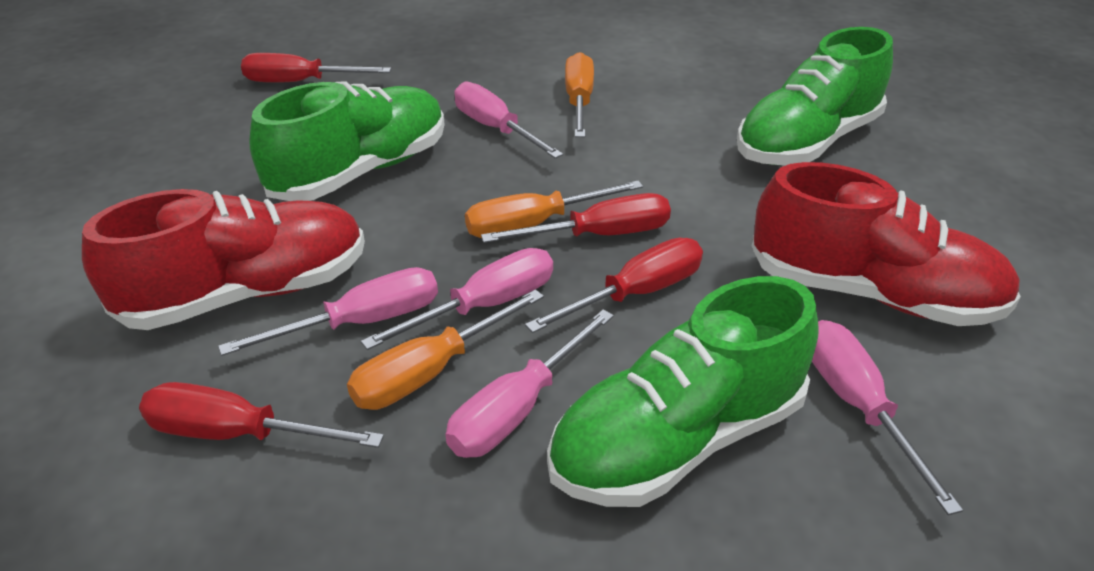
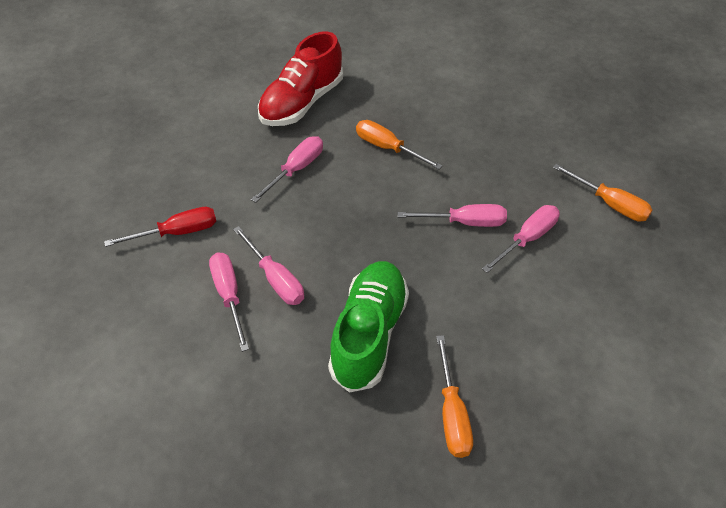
green shoe: 3 -> 1
red screwdriver: 4 -> 1
red shoe: 2 -> 1

